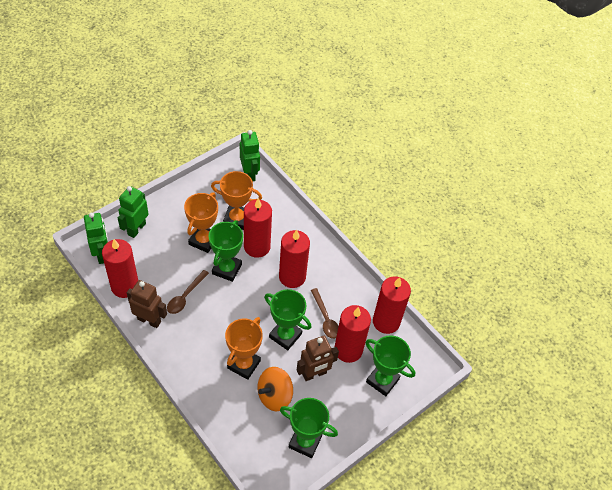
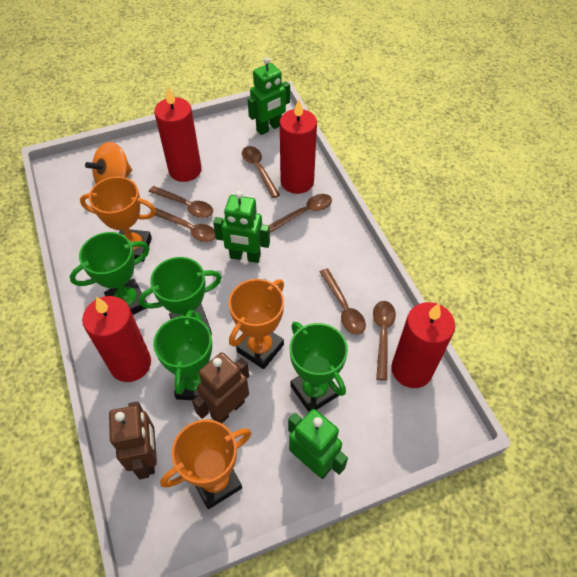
brown spoon: 2 -> 6
red candle: 5 -> 4

